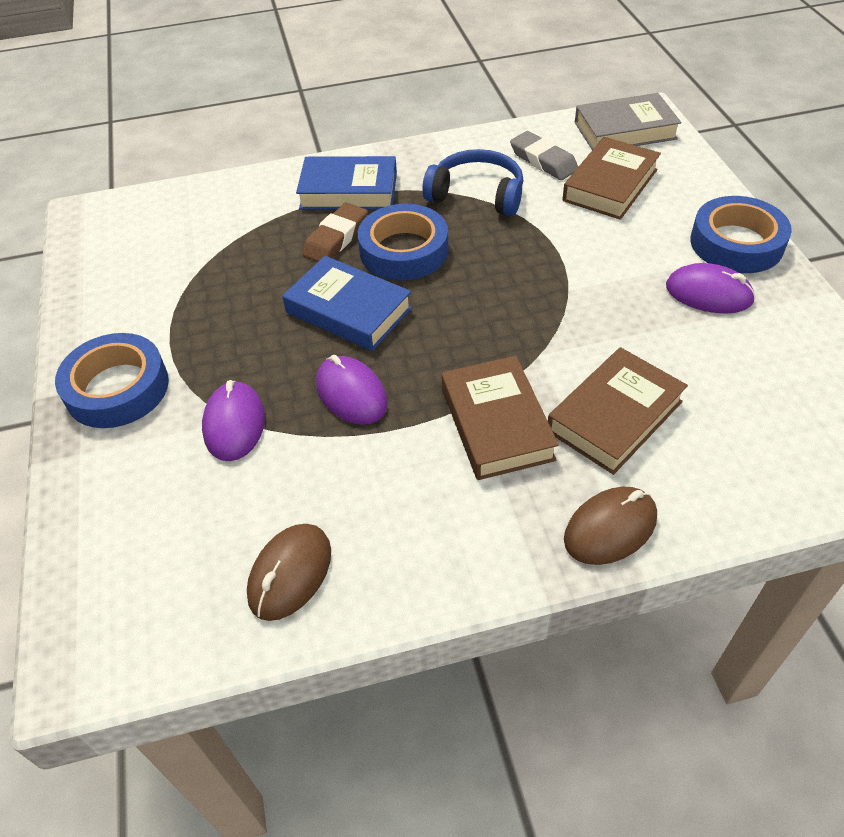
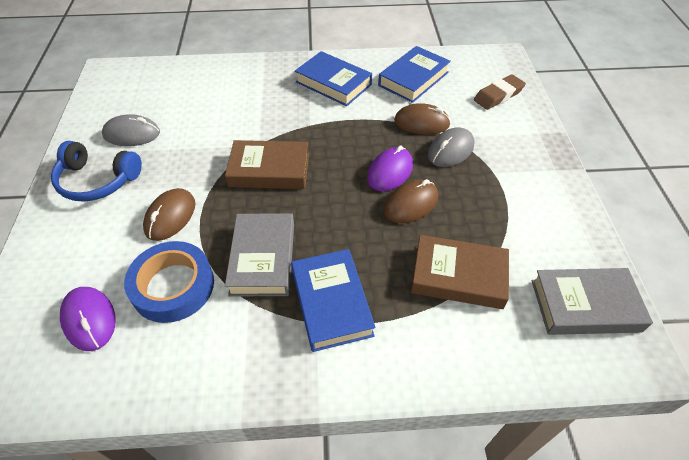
blue book: 2 -> 3
blue tape: 3 -> 1
brown book: 3 -> 2
brown mouse: 2 -> 3
grey book: 1 -> 2
grey eraser: 1 -> 0
grey mouse: 0 -> 2
purple mouse: 3 -> 2

